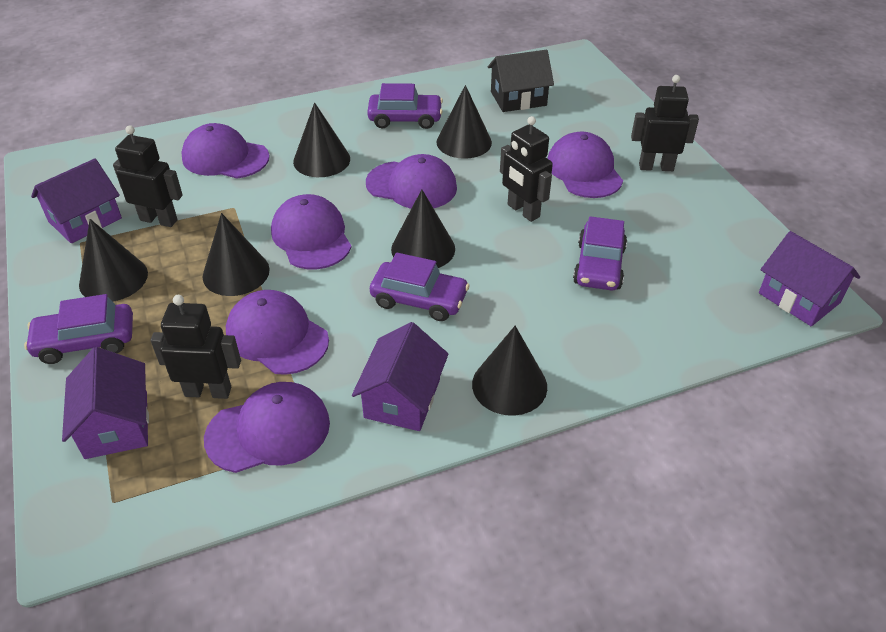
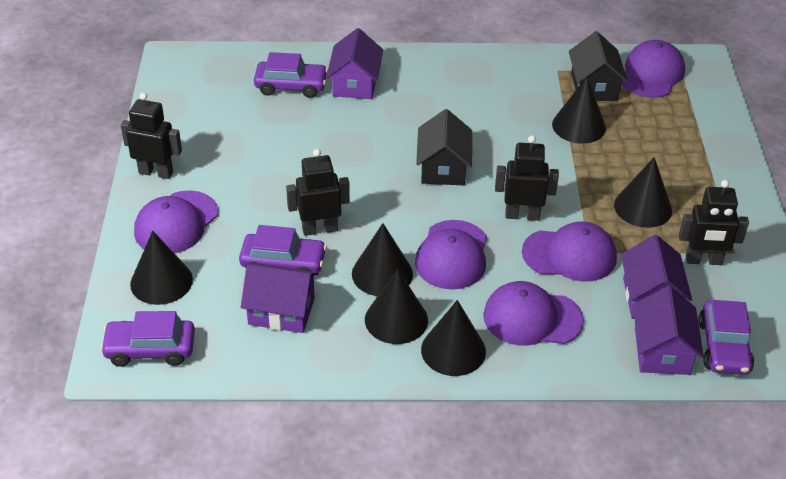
black house: 1 -> 2
purple cap: 6 -> 5

